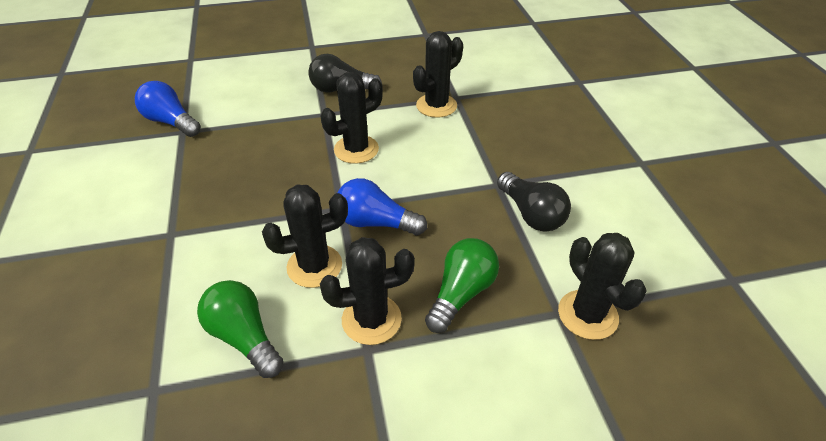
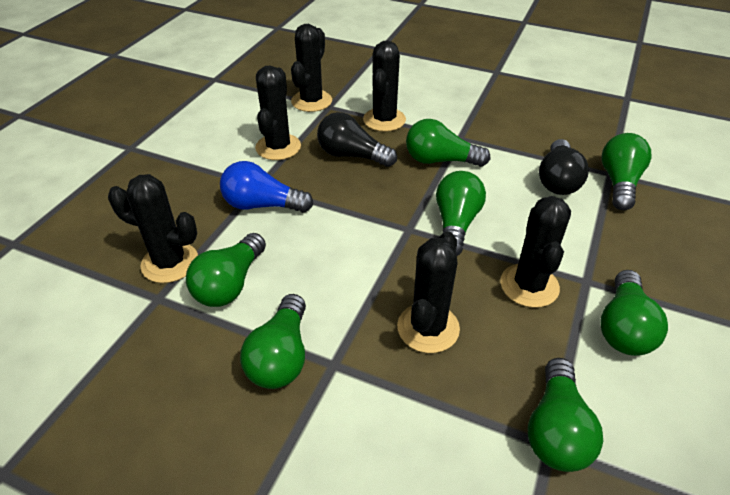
black cactus: 5 -> 6
blue light bulb: 2 -> 1
green light bulb: 2 -> 7

